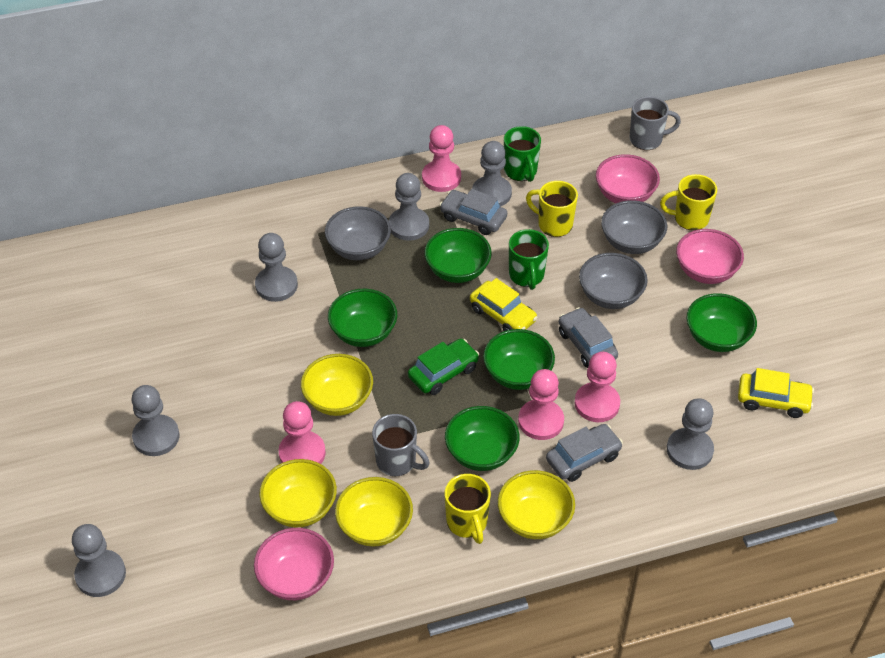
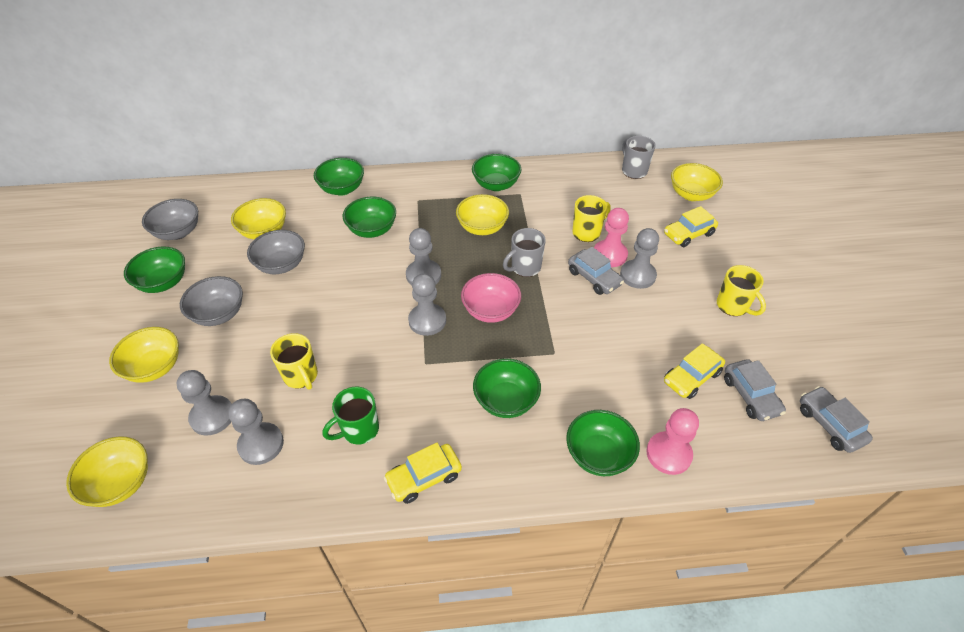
green bowl: 5 -> 6
green car: 1 -> 0
green mug: 2 -> 1
grey pawn: 6 -> 5
pink bowl: 3 -> 1
pink pawn: 4 -> 2
yellow bowl: 4 -> 5
yellow car: 2 -> 3

